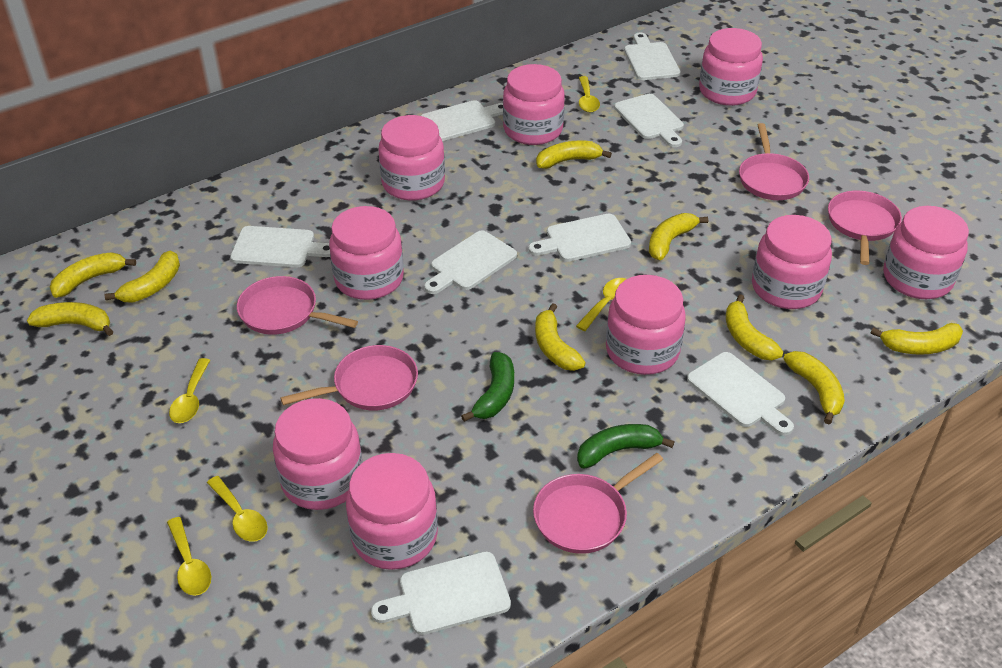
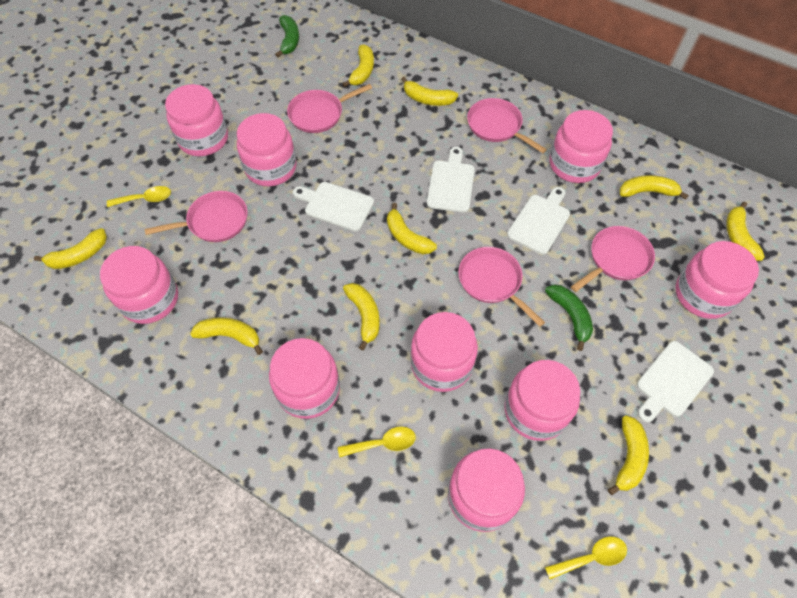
white cutting board: 8 -> 4
yellow spoon: 5 -> 3

